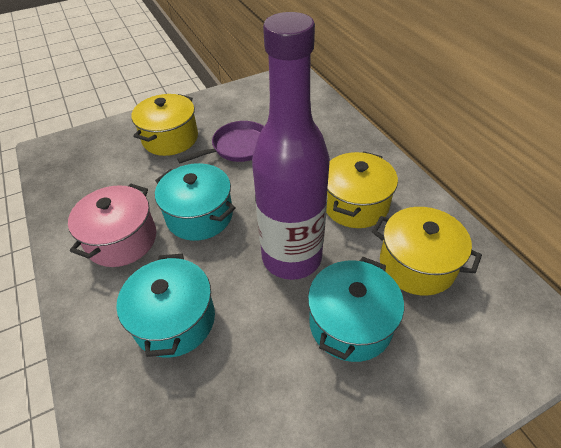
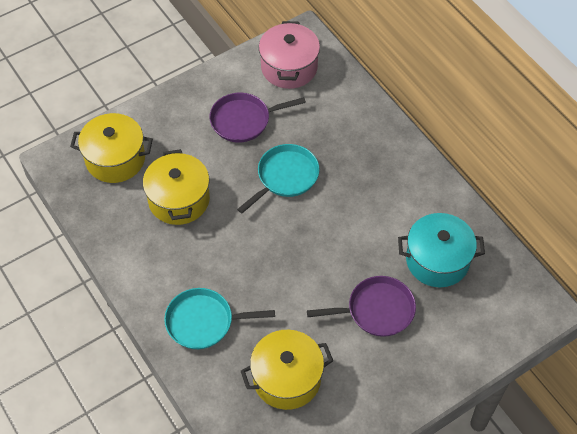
purple bottle: 1 -> 0
purple pan: 1 -> 2
turquoise pan: 0 -> 2
turquoise pot: 3 -> 1

